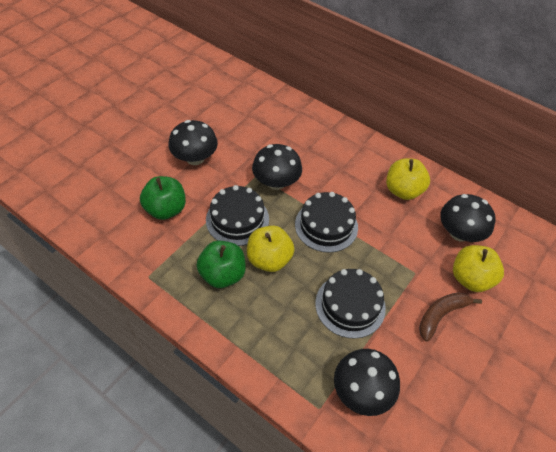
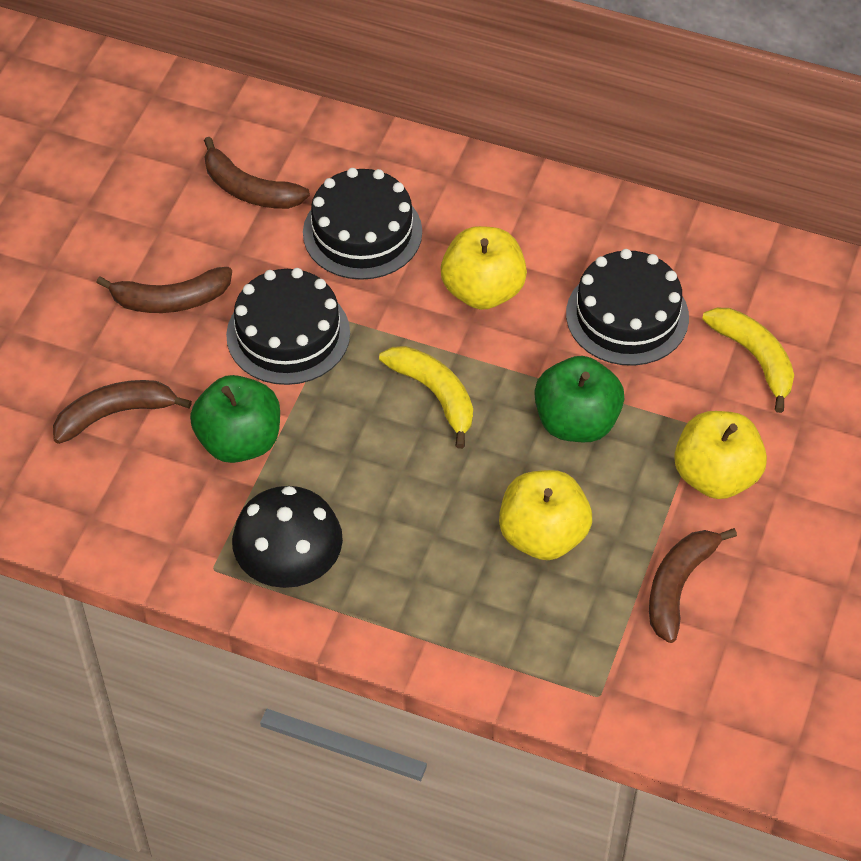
black mushroom: 4 -> 1
brown banana: 1 -> 4
yellow banana: 0 -> 2

